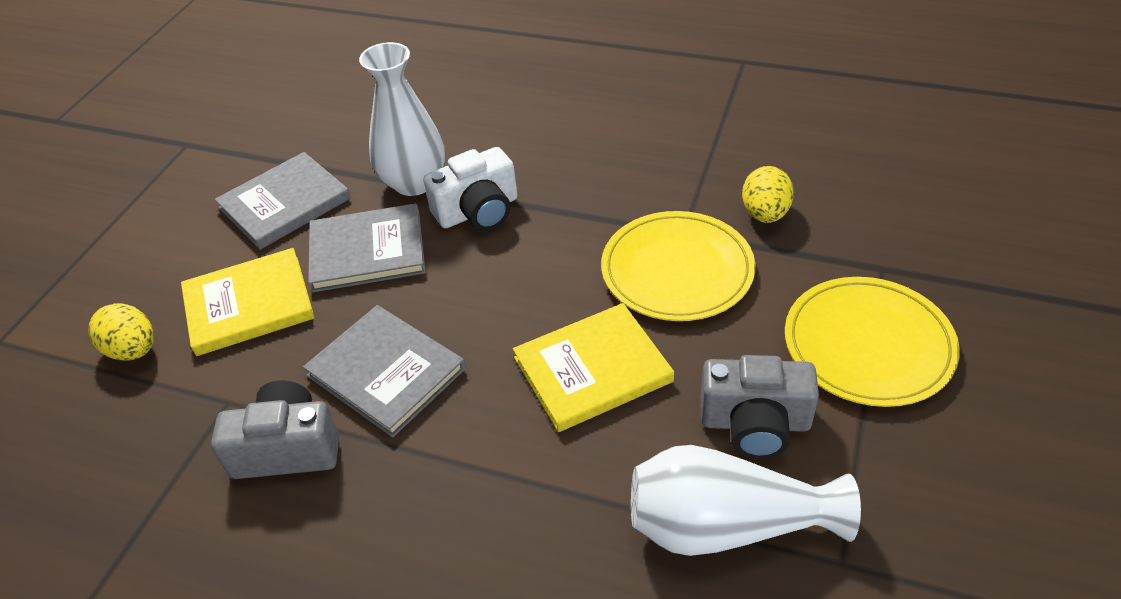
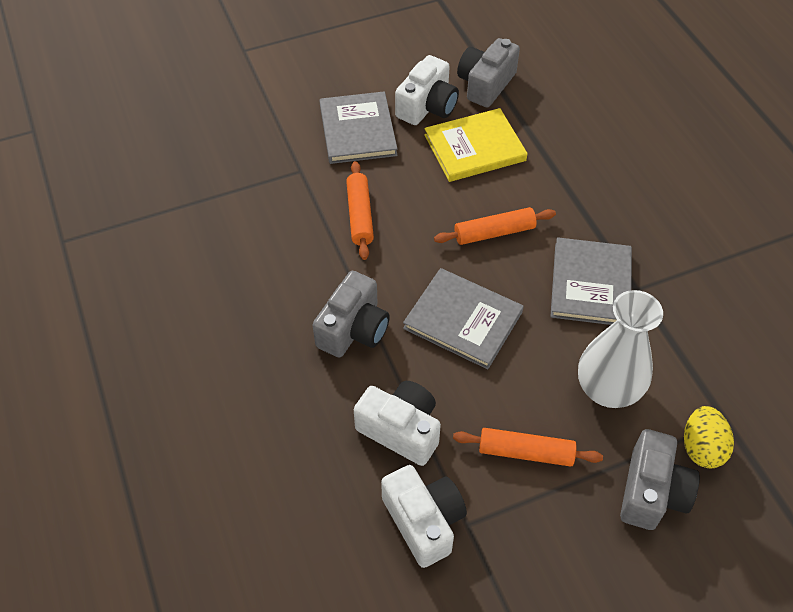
grey camera: 2 -> 3
orange rolling pin: 0 -> 3
white camera: 1 -> 3
white vase: 2 -> 1
yellow book: 2 -> 1
yellow egg: 2 -> 1
yellow plate: 2 -> 0

